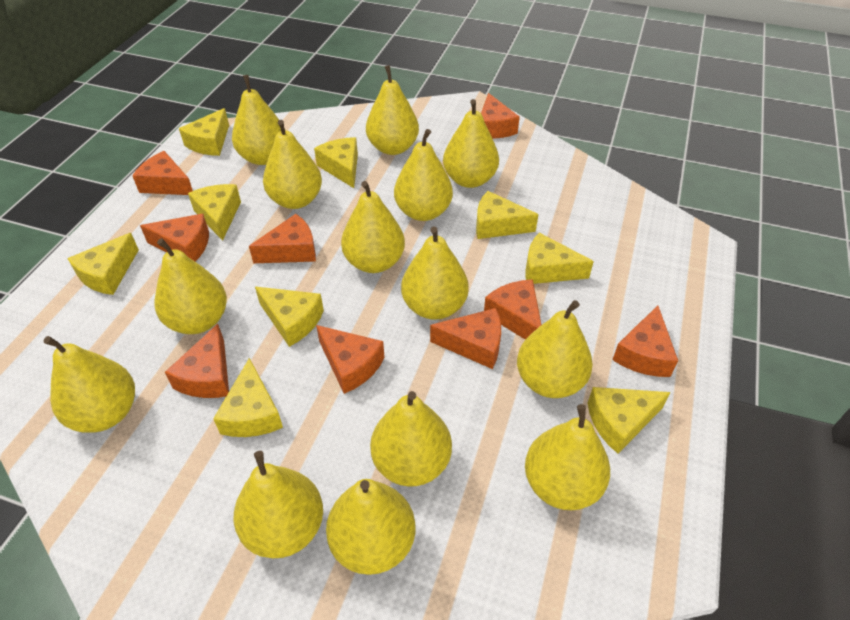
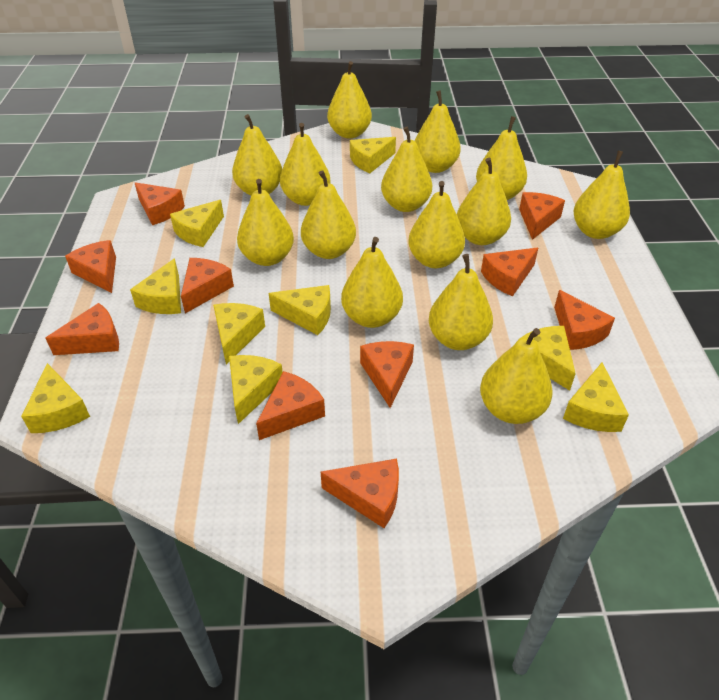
orange cheese: 9 -> 10

